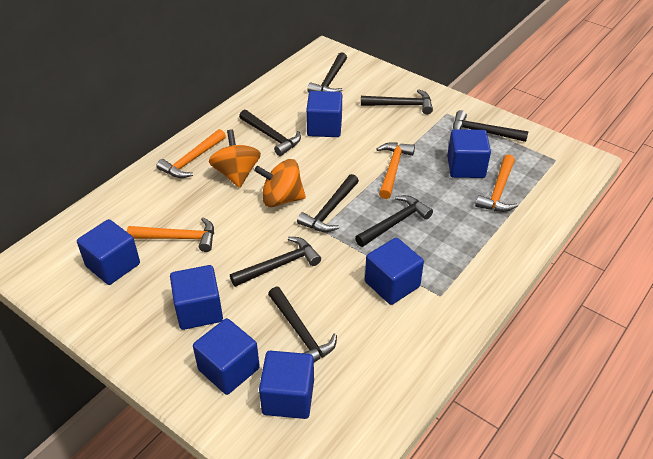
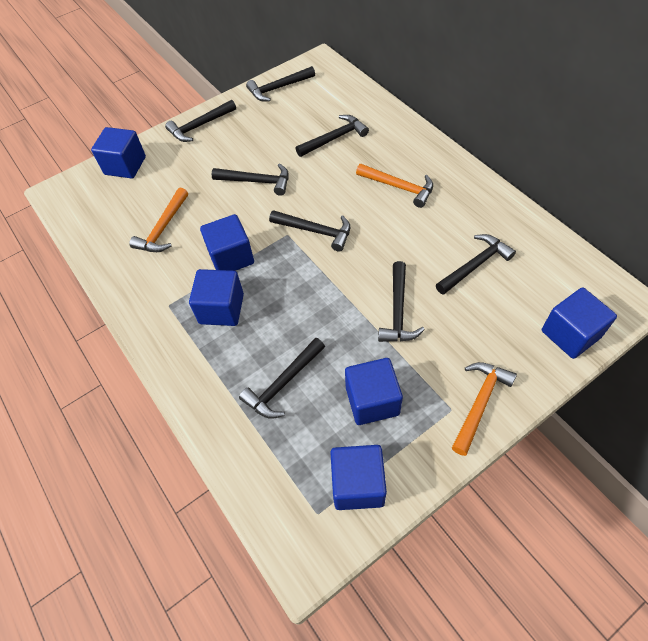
blue cube: 7 -> 6
orange hammer: 4 -> 3
orange spinning top: 2 -> 0

